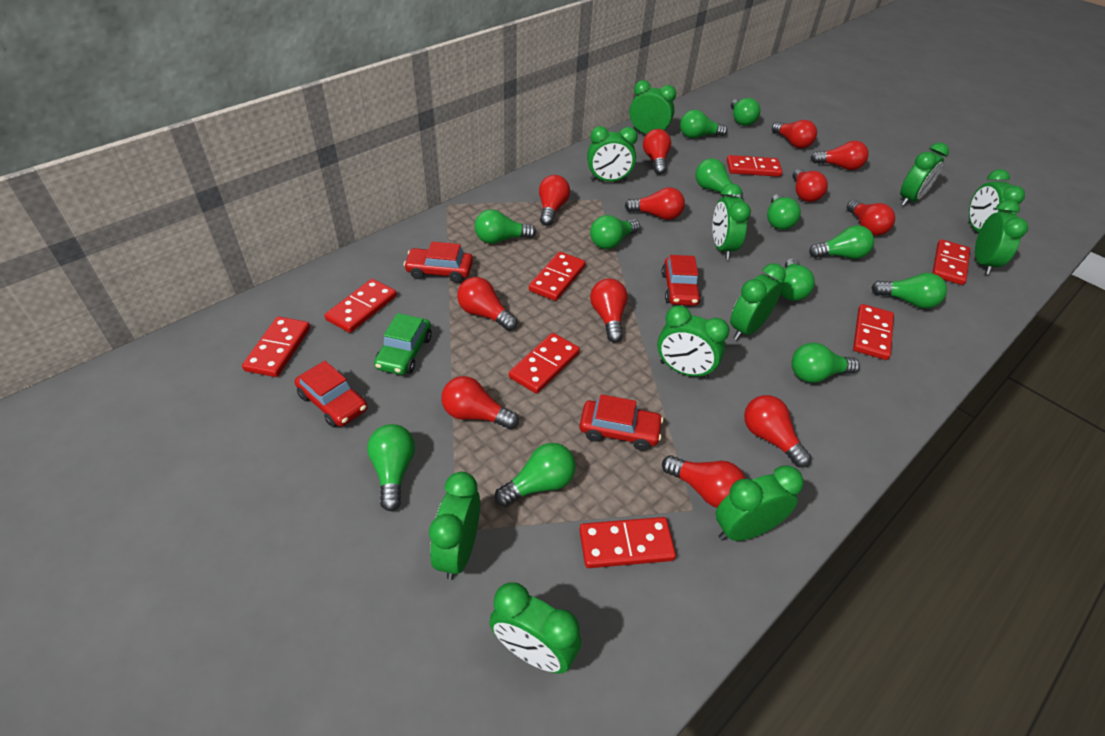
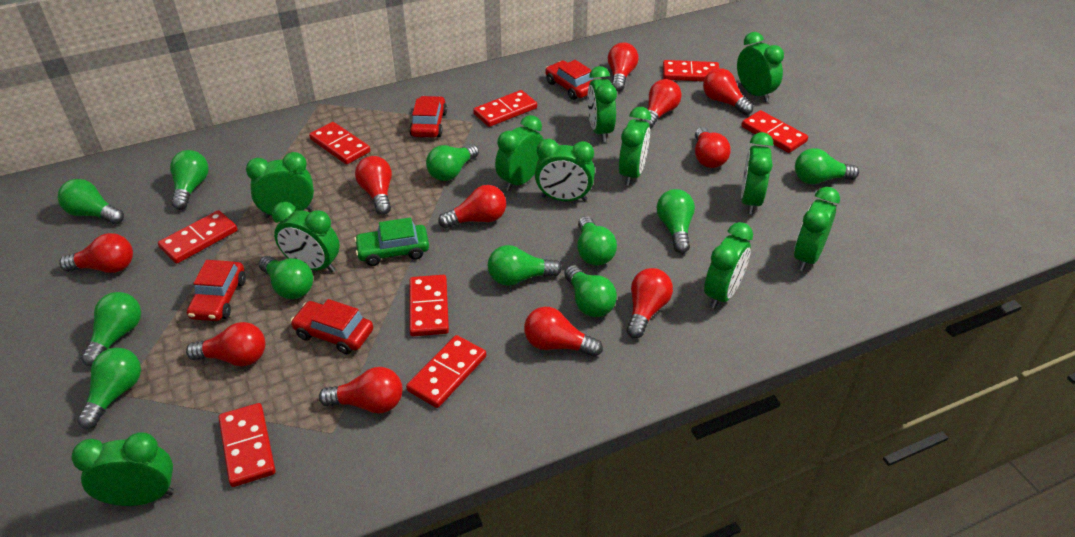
green light bulb: 12 -> 11
red light bulb: 12 -> 11

